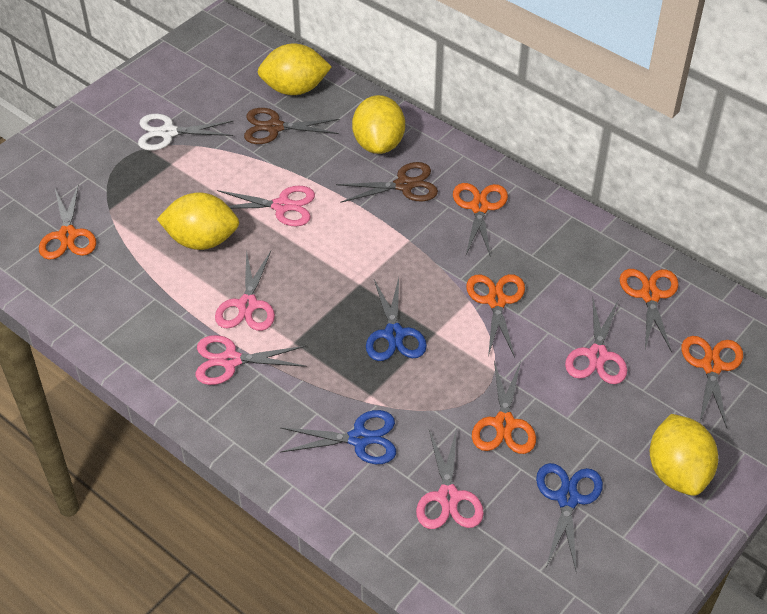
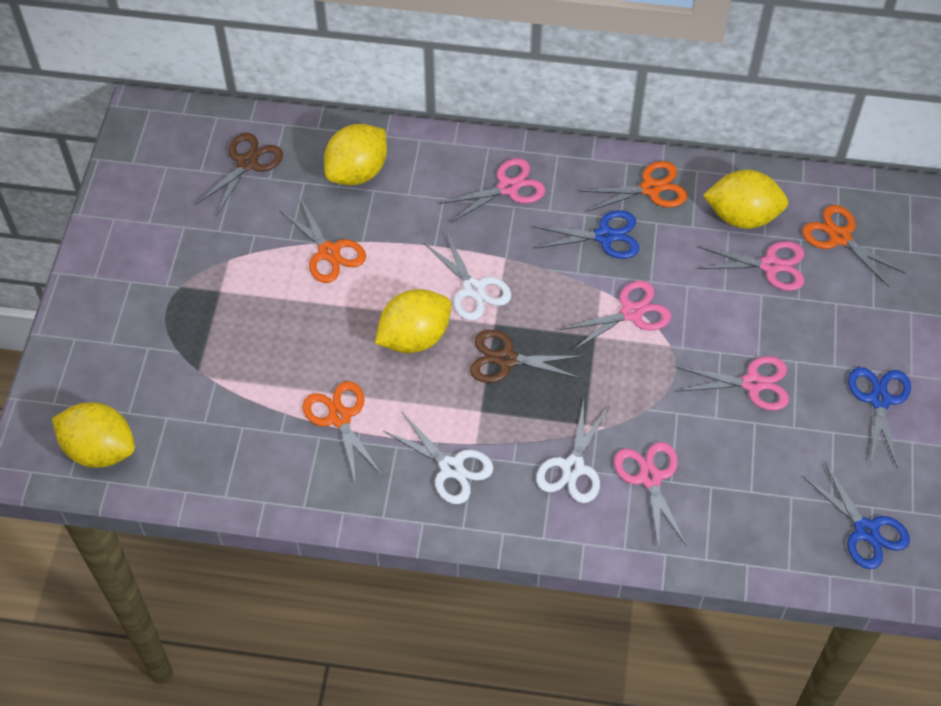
orange scissors: 6 -> 4
white scissors: 1 -> 3

